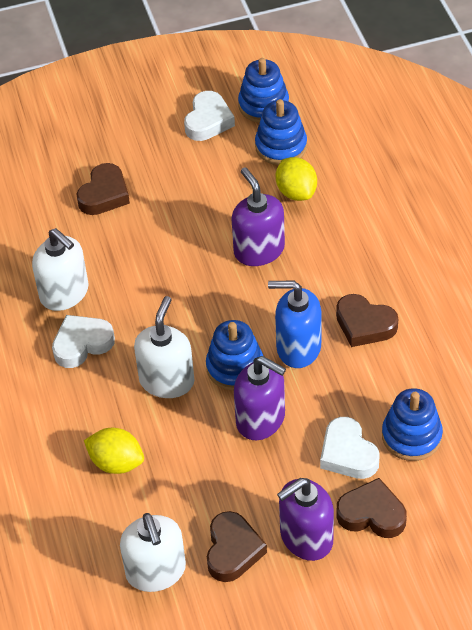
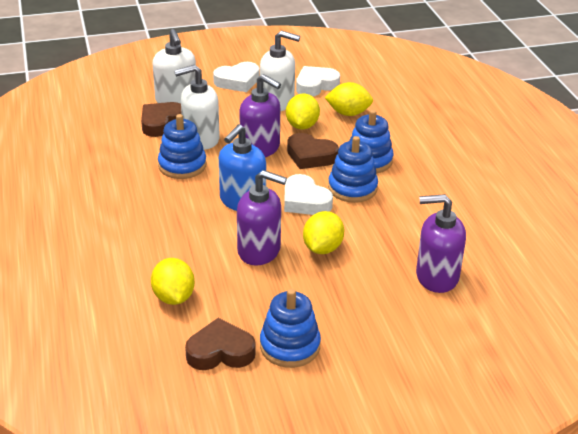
brown heart: 4 -> 3
yellow lemon: 2 -> 4

